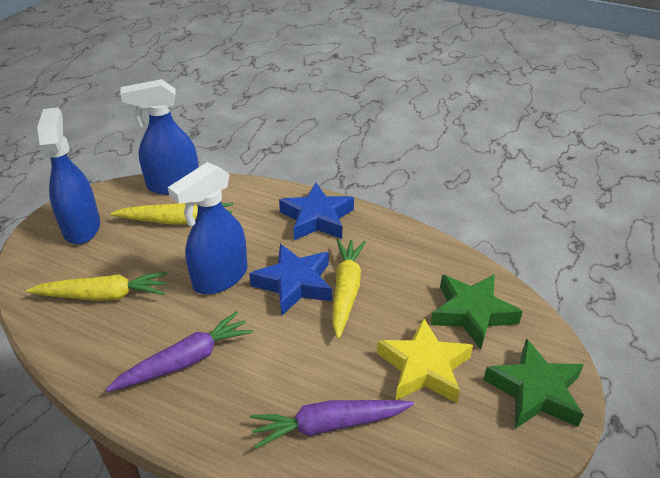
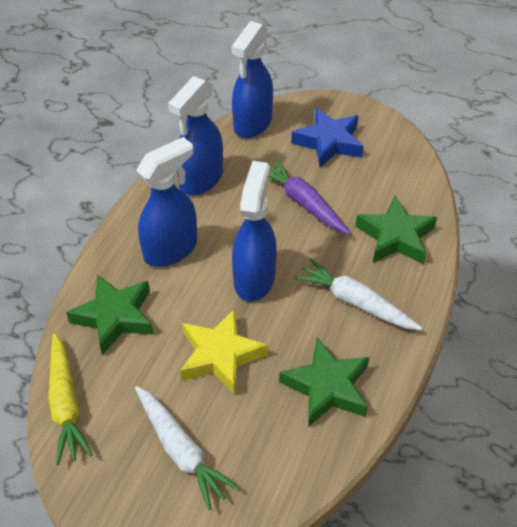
blue spray bottle: 3 -> 4
blue star: 2 -> 1
green star: 2 -> 3
purple carrot: 2 -> 1
white carrot: 0 -> 2
yellow carrot: 3 -> 1

